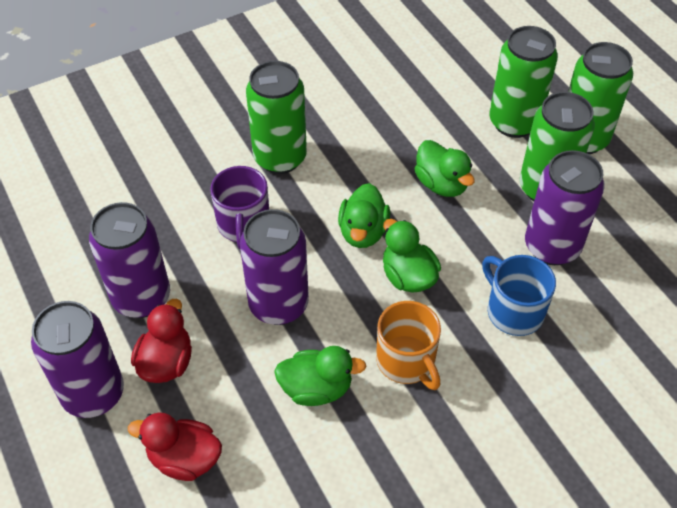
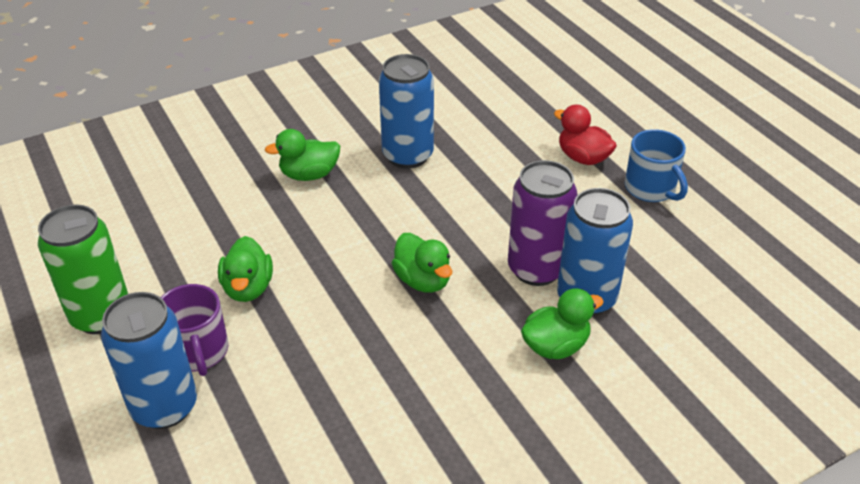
blue can: 0 -> 3
green can: 4 -> 1
orange mug: 1 -> 0
purple can: 4 -> 1
red duck: 2 -> 1

